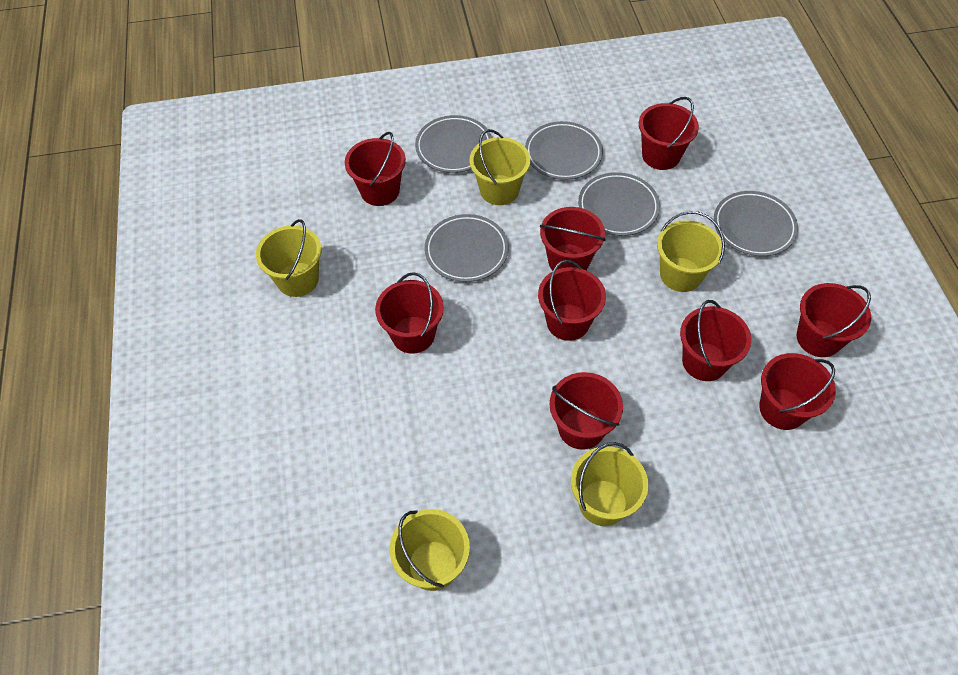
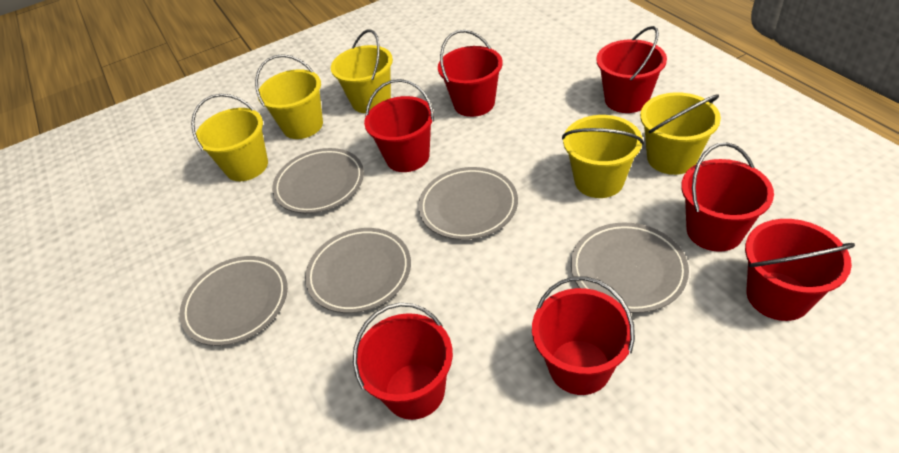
red bucket: 9 -> 7

